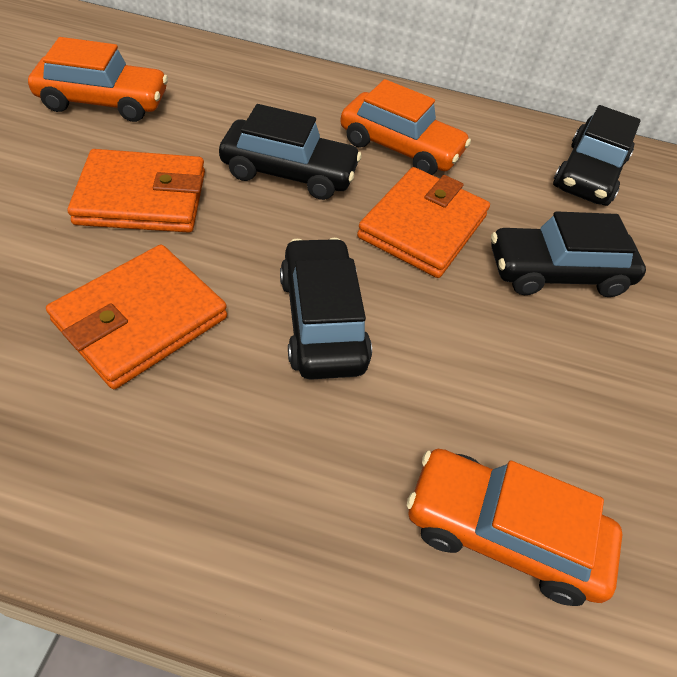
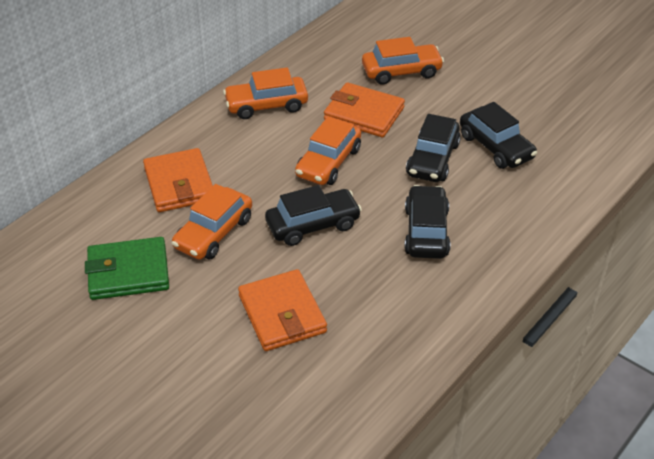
green wallet: 0 -> 1
orange car: 3 -> 4

